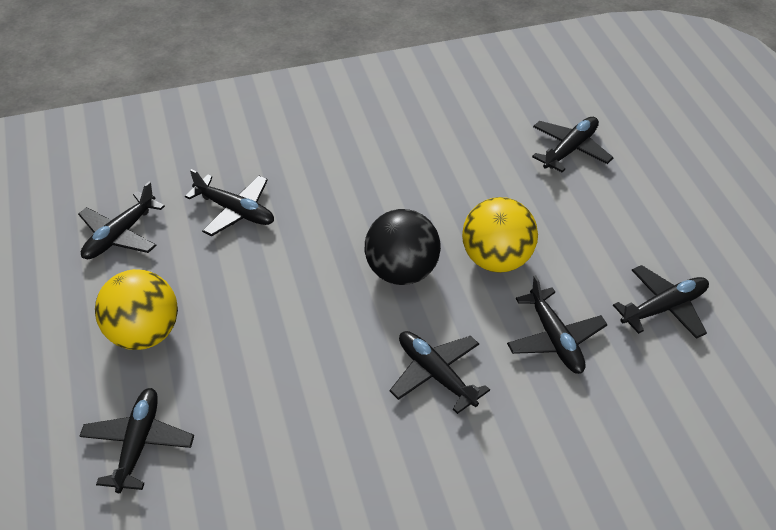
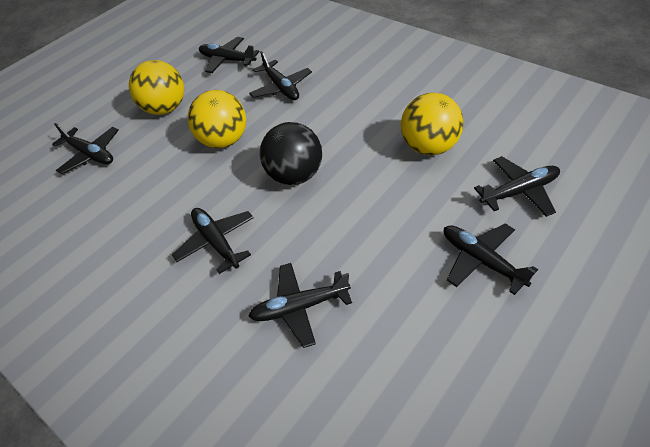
yellow ball: 2 -> 3

